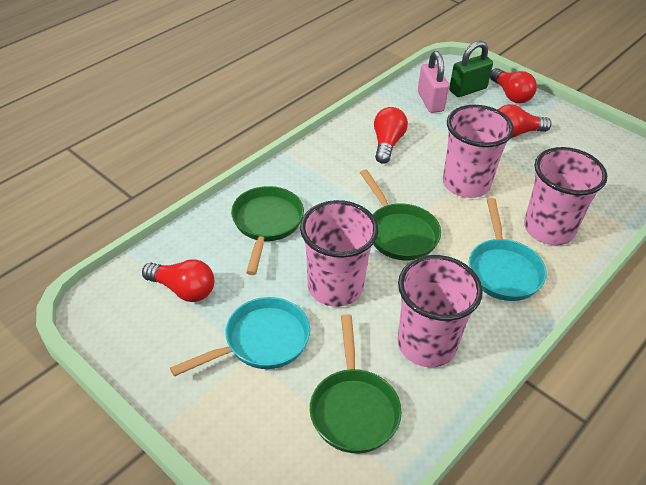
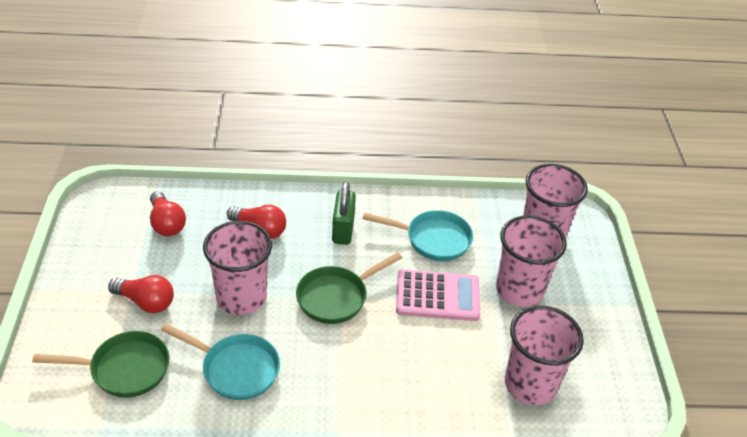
green pan: 3 -> 2
pink calculator: 0 -> 1
pink padlock: 1 -> 0
red light bulb: 4 -> 3

